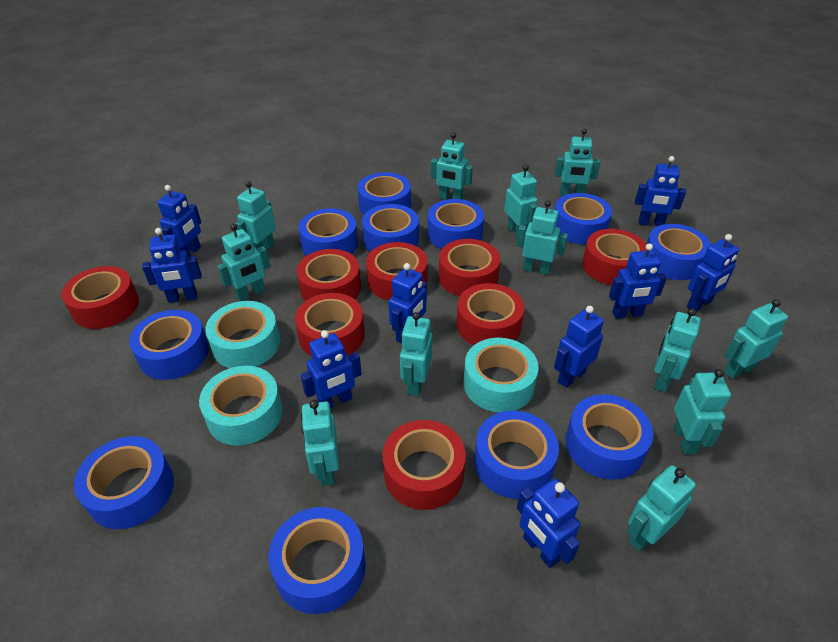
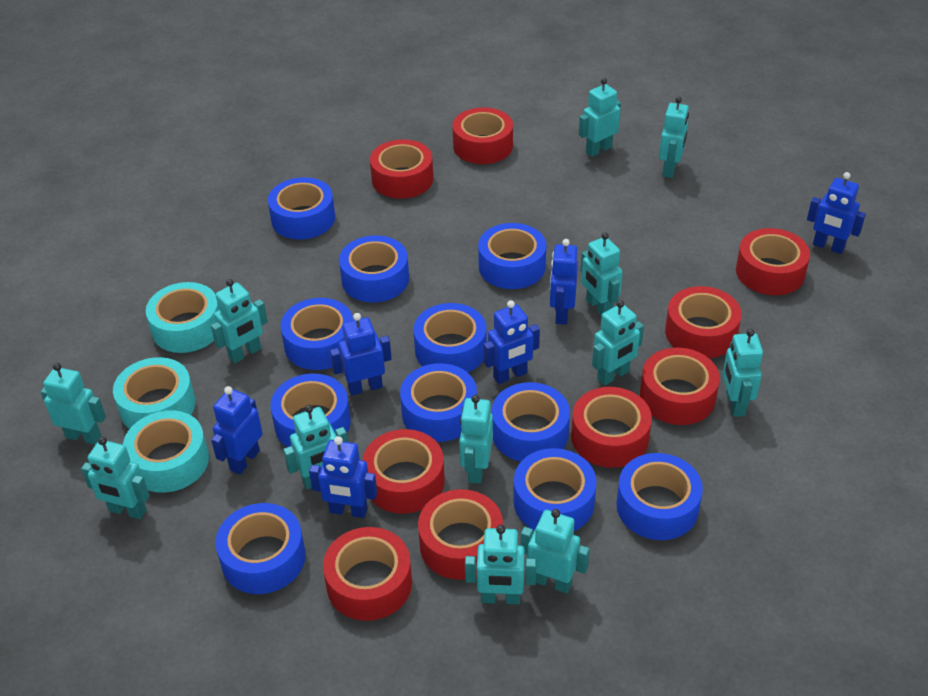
blue robot: 9 -> 6
red tape: 8 -> 9

